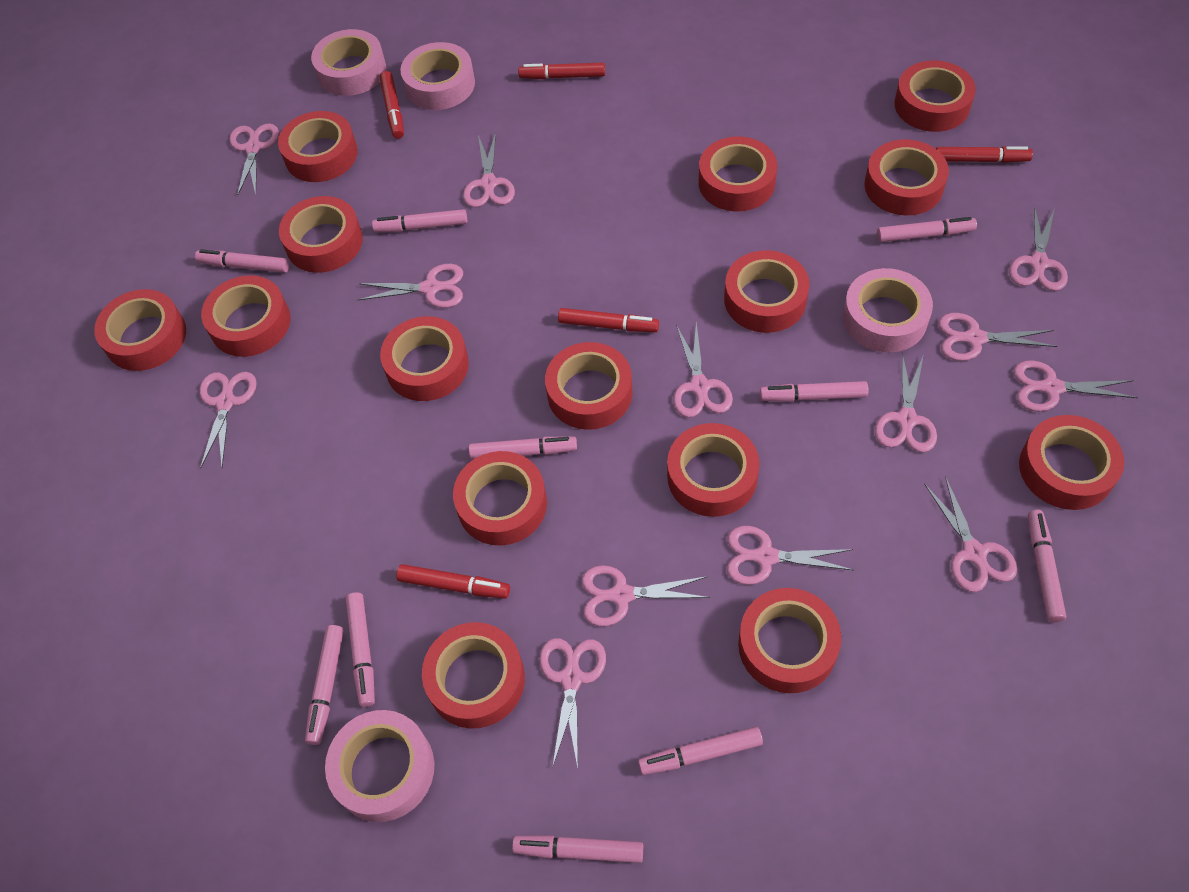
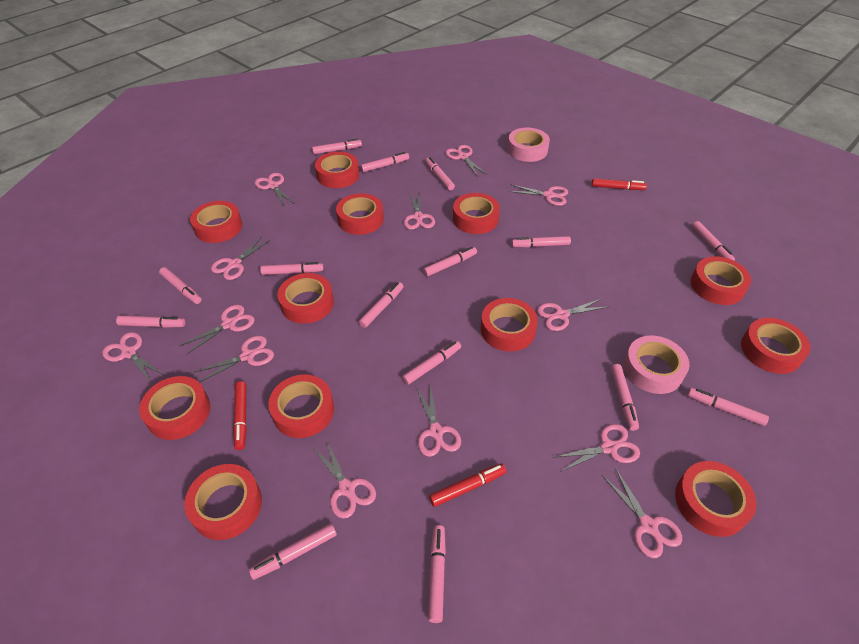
pink marker: 10 -> 15
pink tape: 4 -> 2
red marker: 5 -> 3
red tape: 15 -> 12

